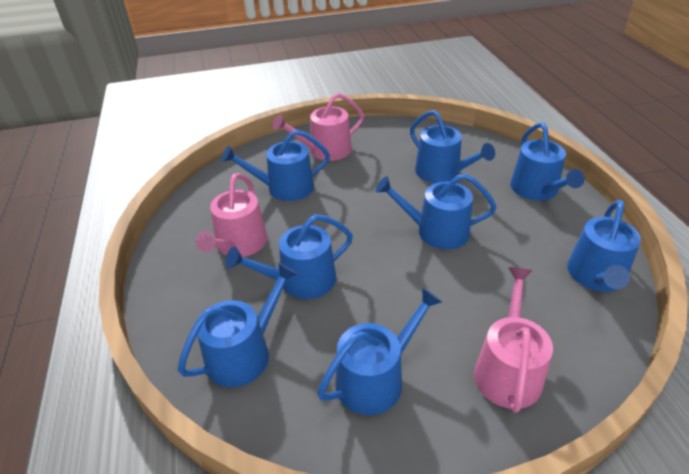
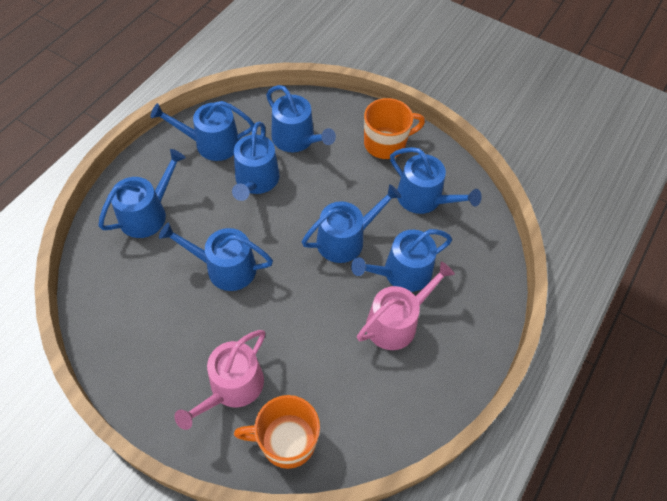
orange mug: 0 -> 2
pink watering can: 3 -> 2

